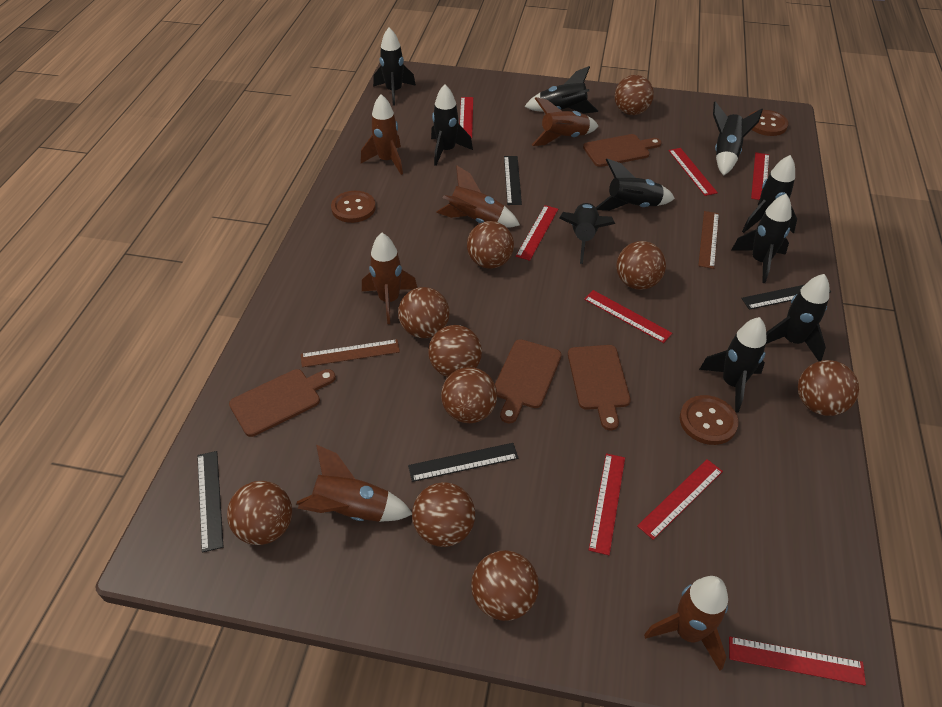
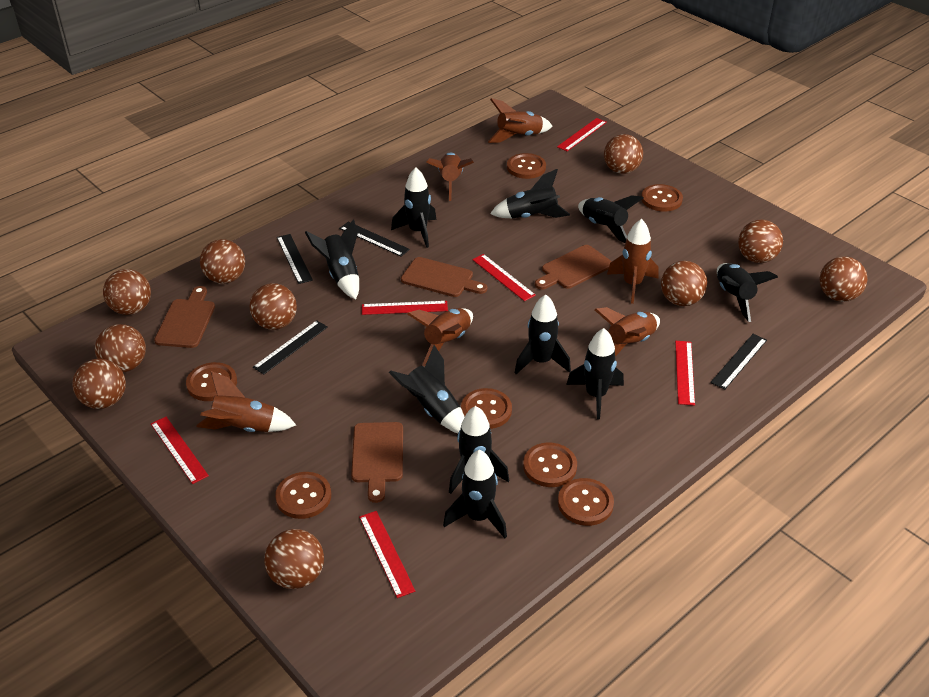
brown button: 3 -> 7
brown ruler: 2 -> 0
red ruler: 8 -> 6

